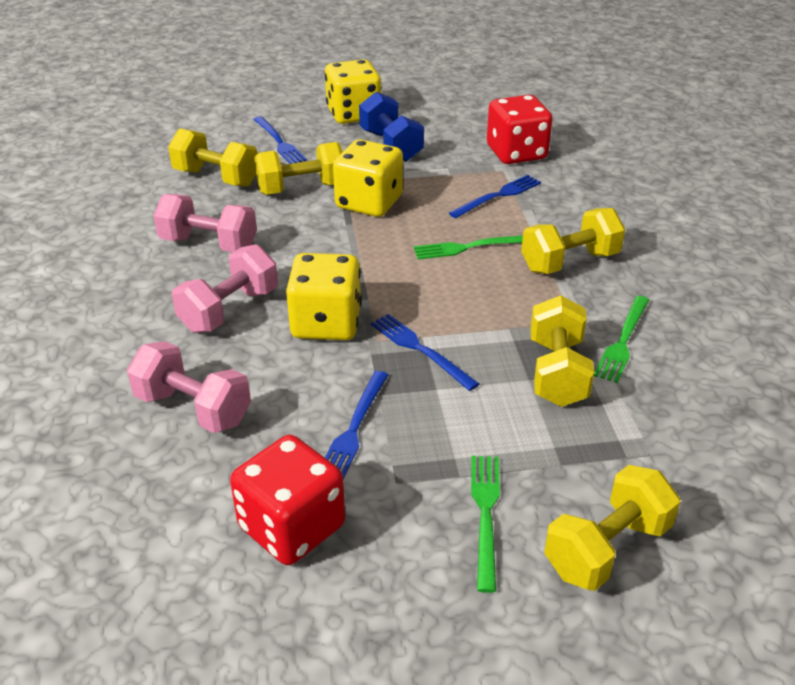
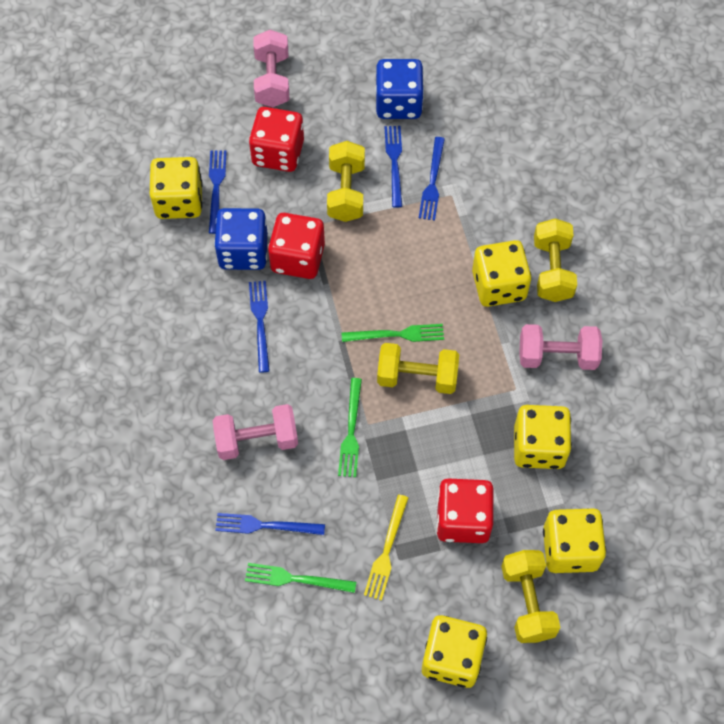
blue dice: 0 -> 2
blue dumbbell: 1 -> 0
blue fork: 4 -> 5
red dice: 2 -> 3
yellow dice: 3 -> 5
yellow dumbbell: 5 -> 4
yellow fork: 0 -> 1

